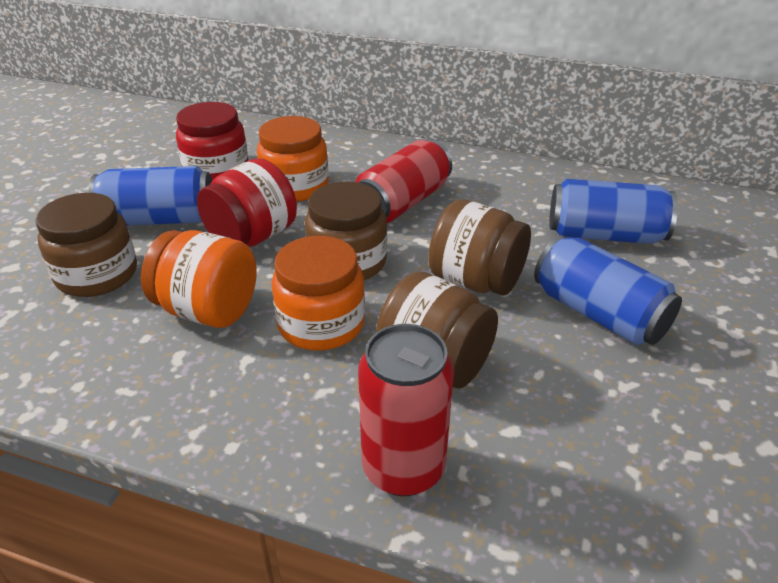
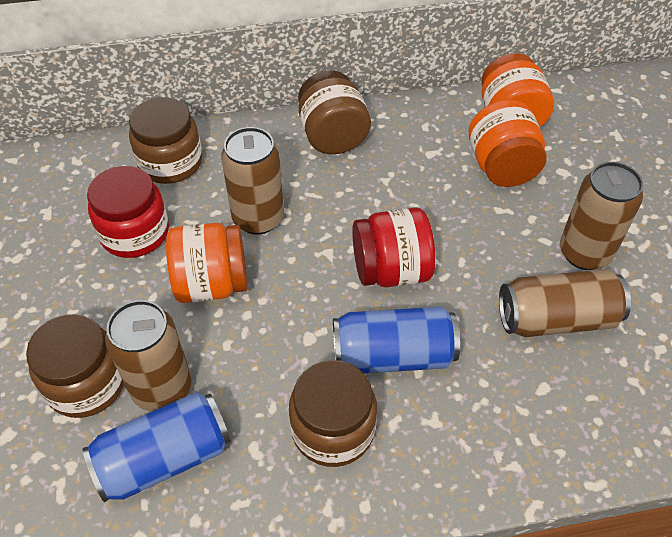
blue can: 3 -> 2
brown can: 0 -> 4
red can: 2 -> 0

